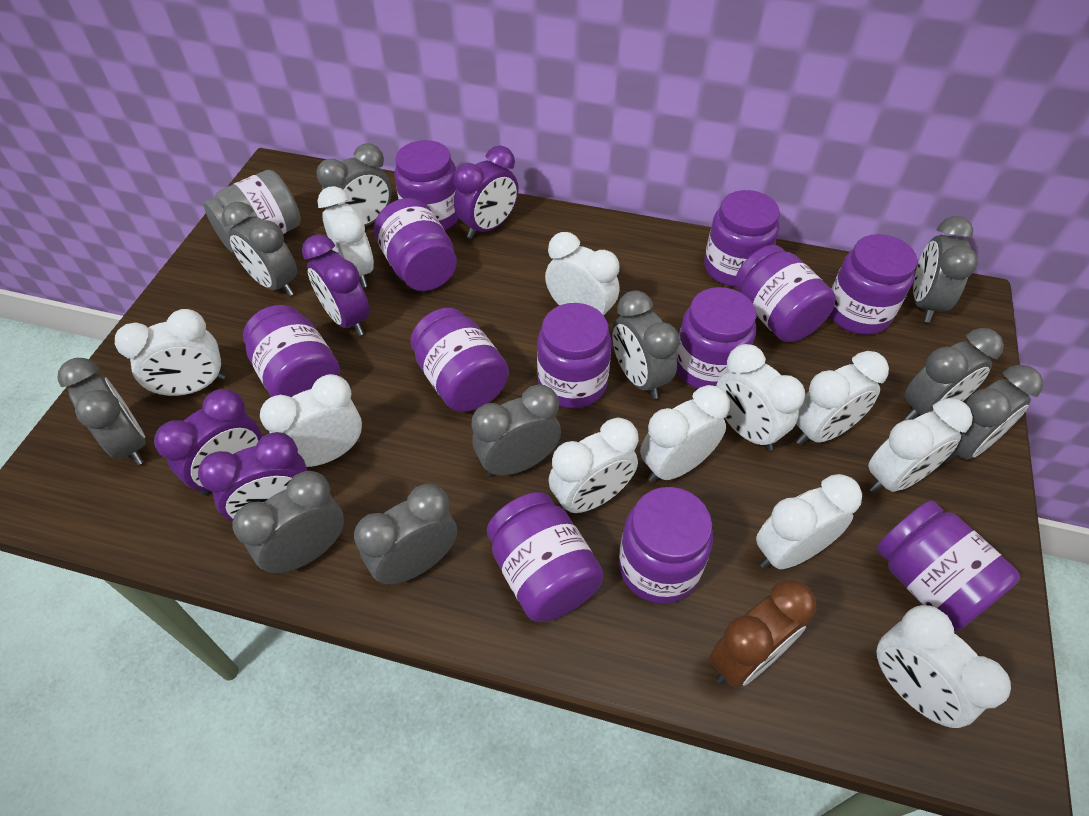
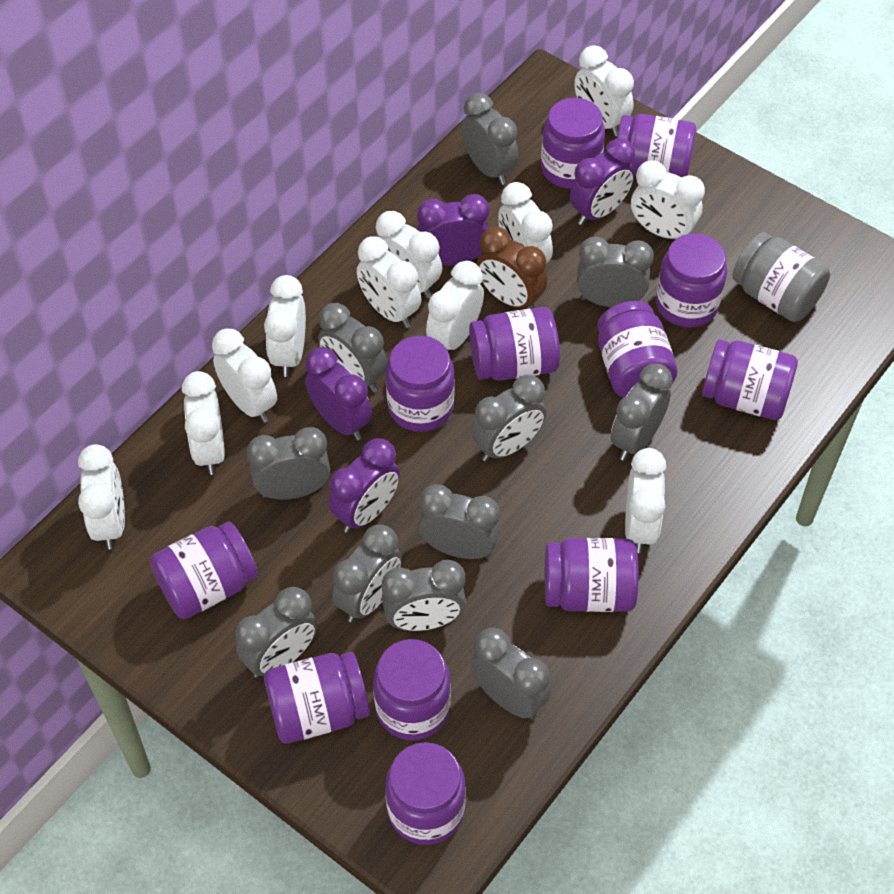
grey clock: 10 -> 11

